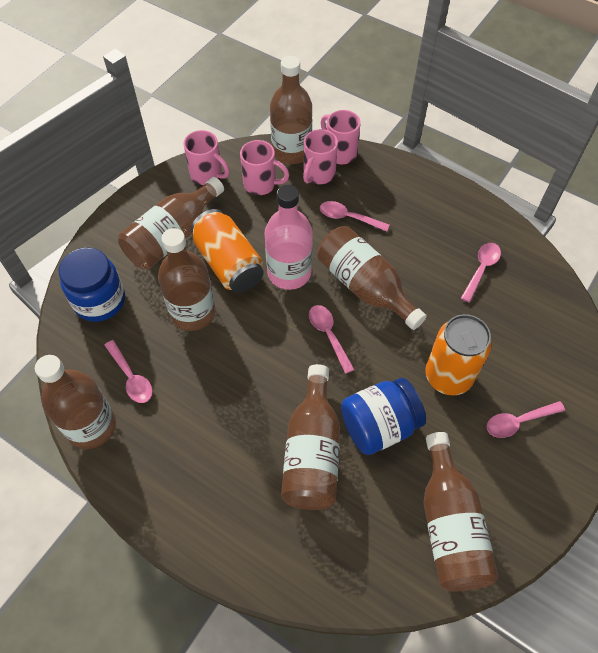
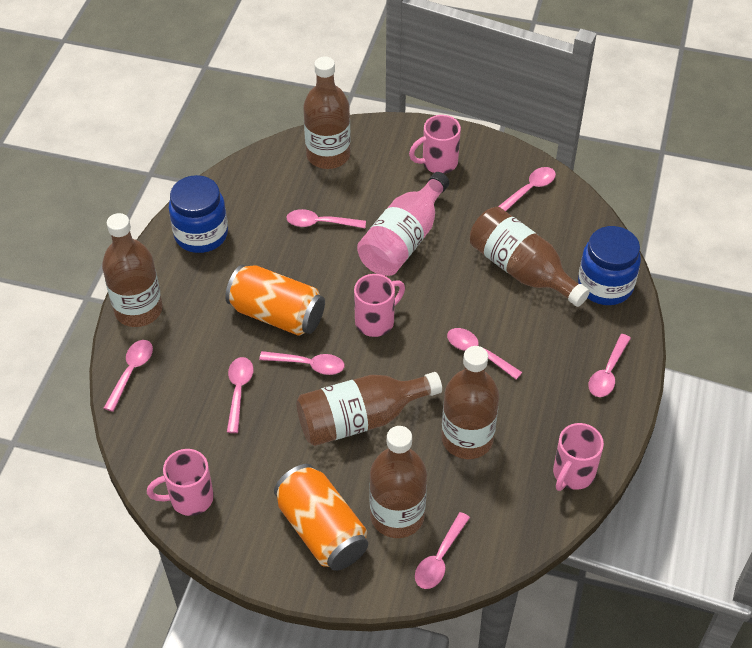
brown bottle: 7 -> 6
pink spoon: 5 -> 8

